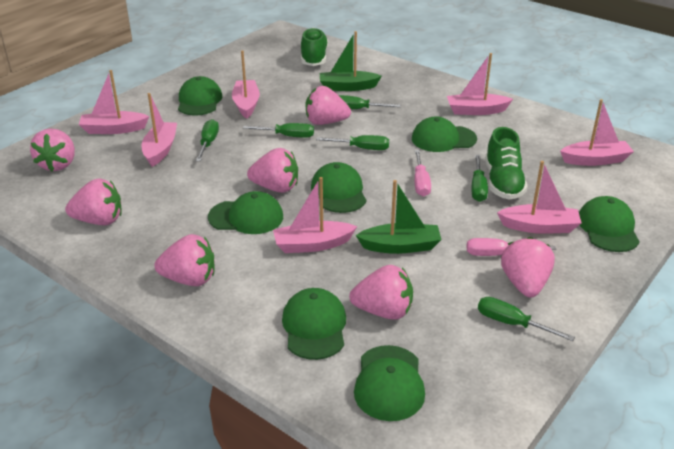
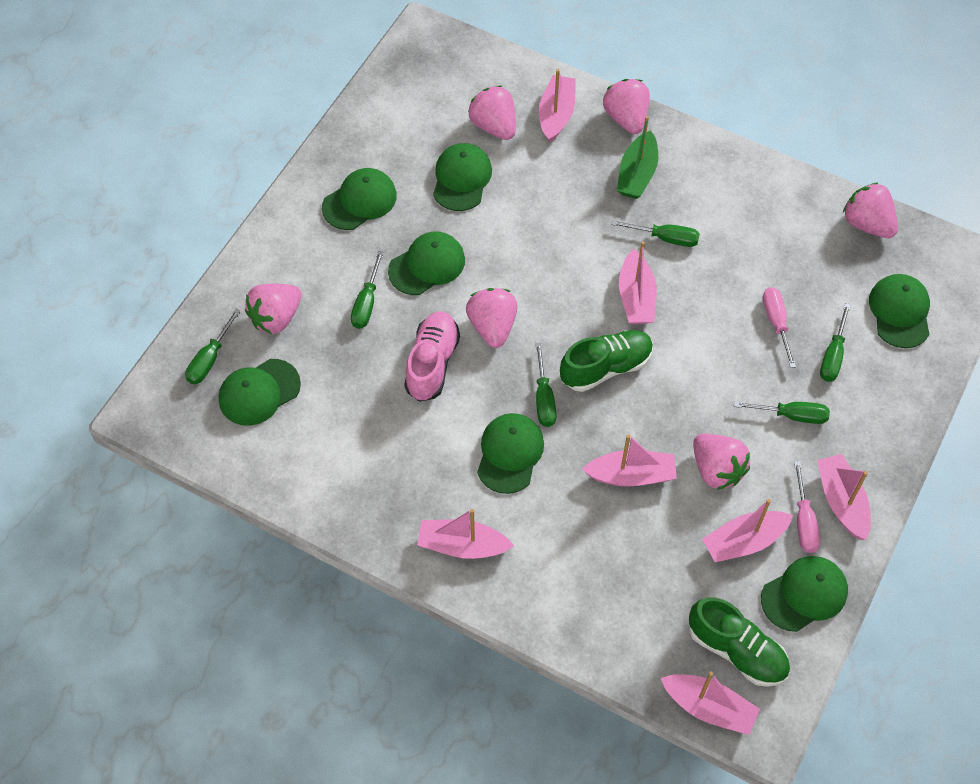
green boat: 2 -> 1
pink shoe: 0 -> 1
pink strawberry: 7 -> 6

